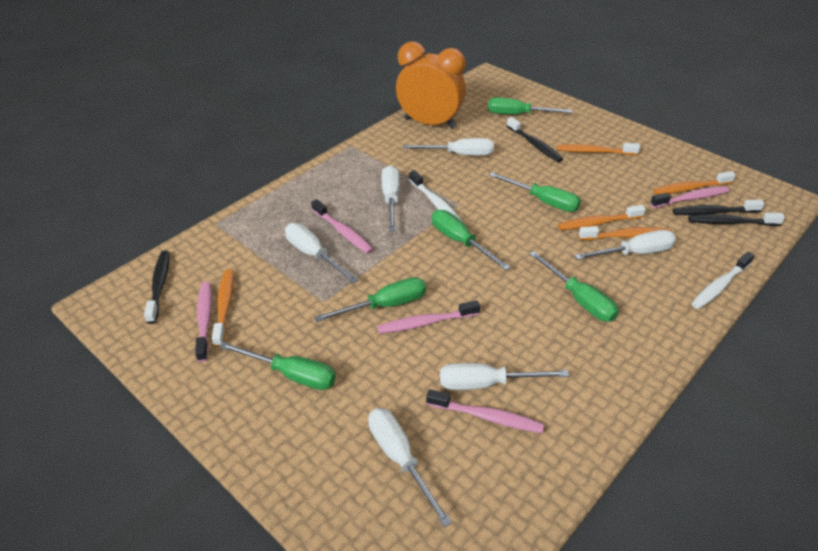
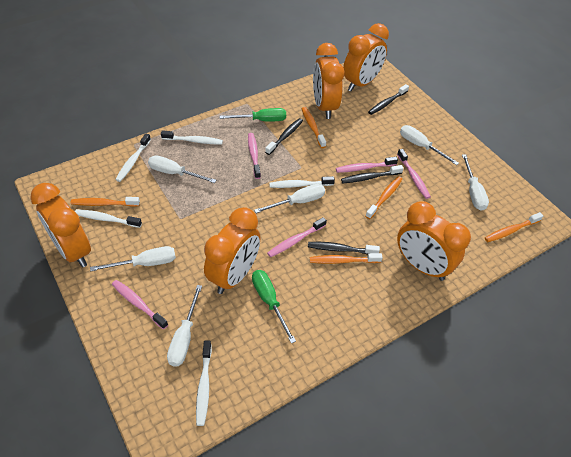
green screwdriver: 6 -> 2
orange clock: 1 -> 5
white toothbrush: 2 -> 5

